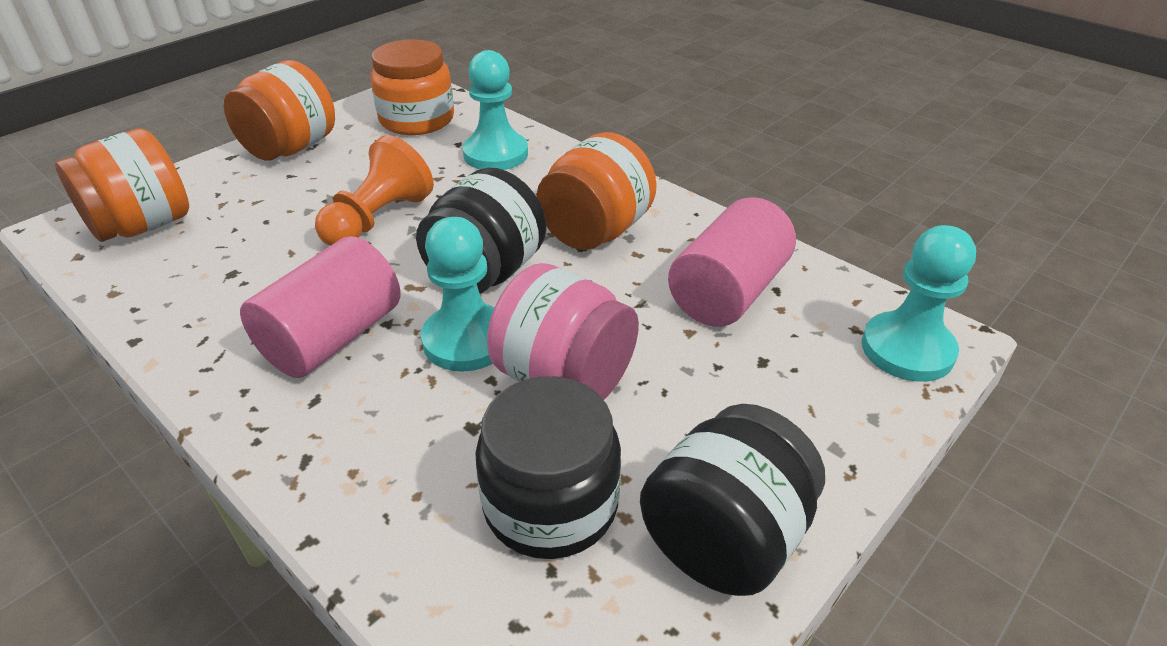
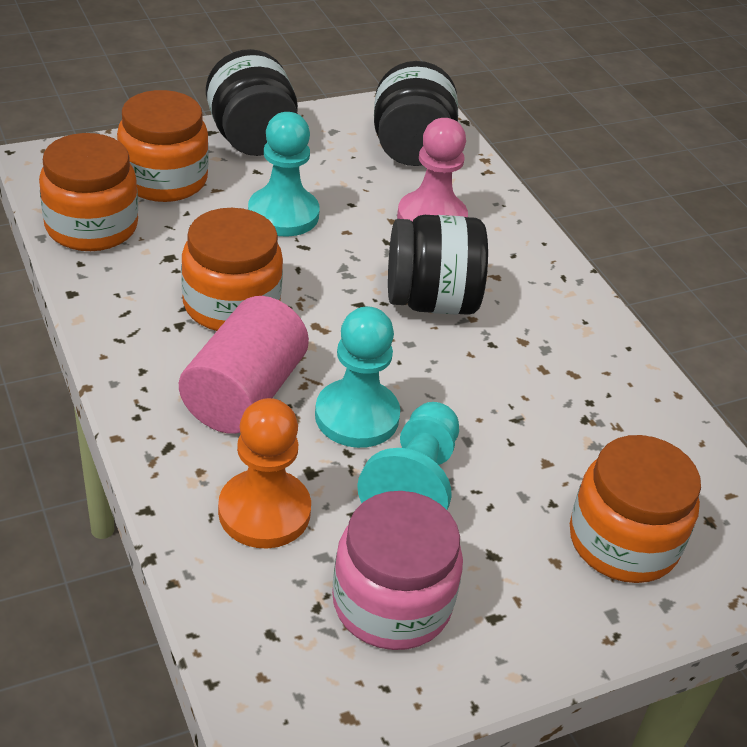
pink cylinder: 2 -> 1
pink pawn: 0 -> 1

